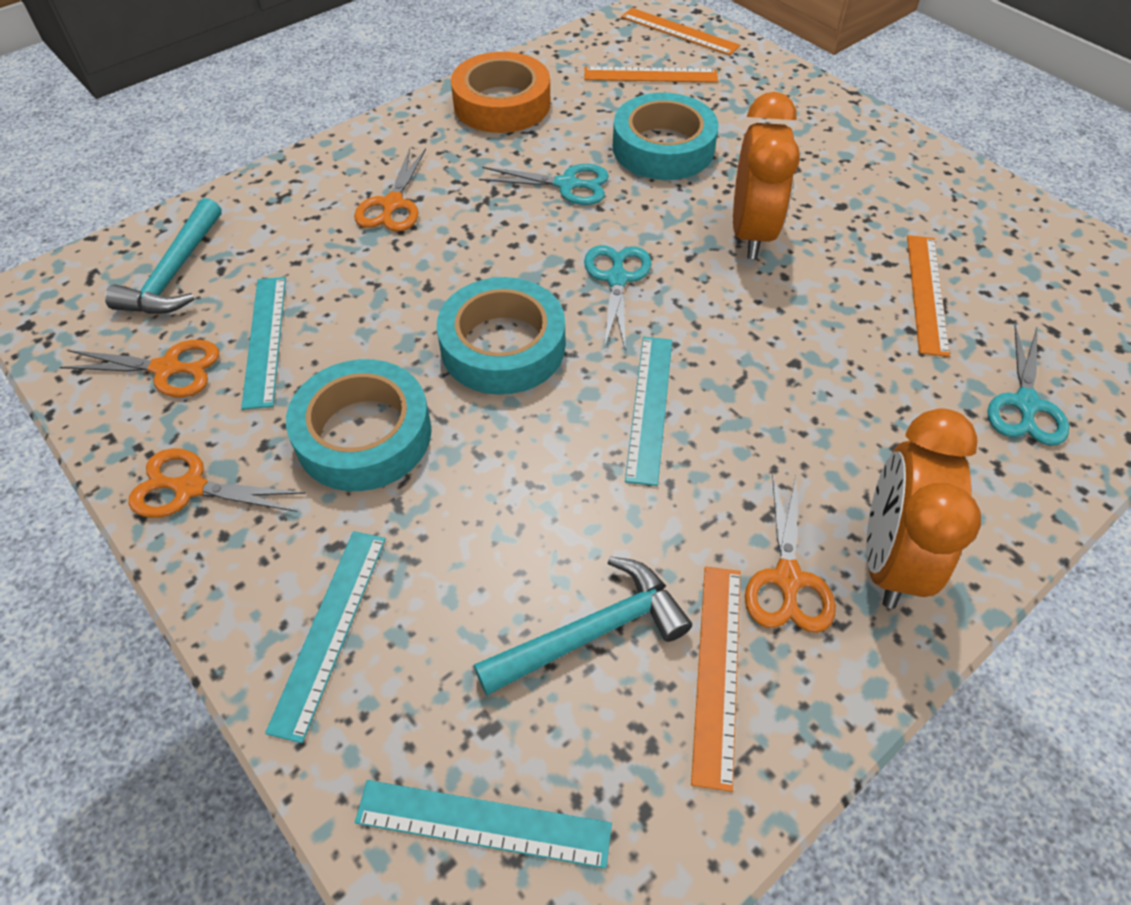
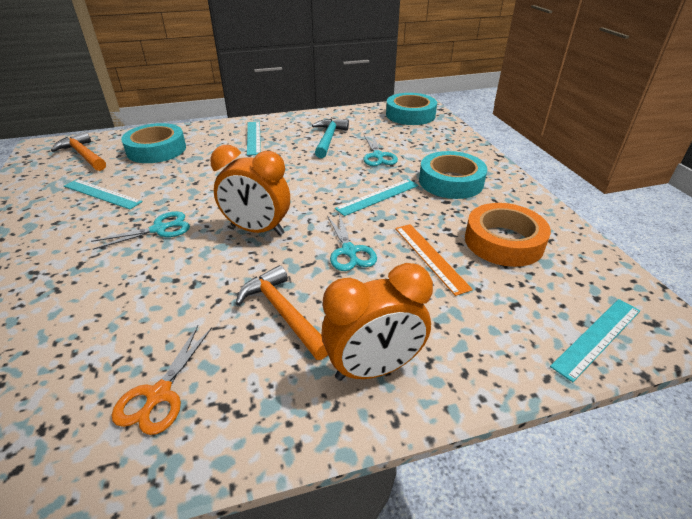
orange hammer: 0 -> 2
orange ruler: 4 -> 1
orange scissors: 4 -> 1
turquoise hammer: 2 -> 1

